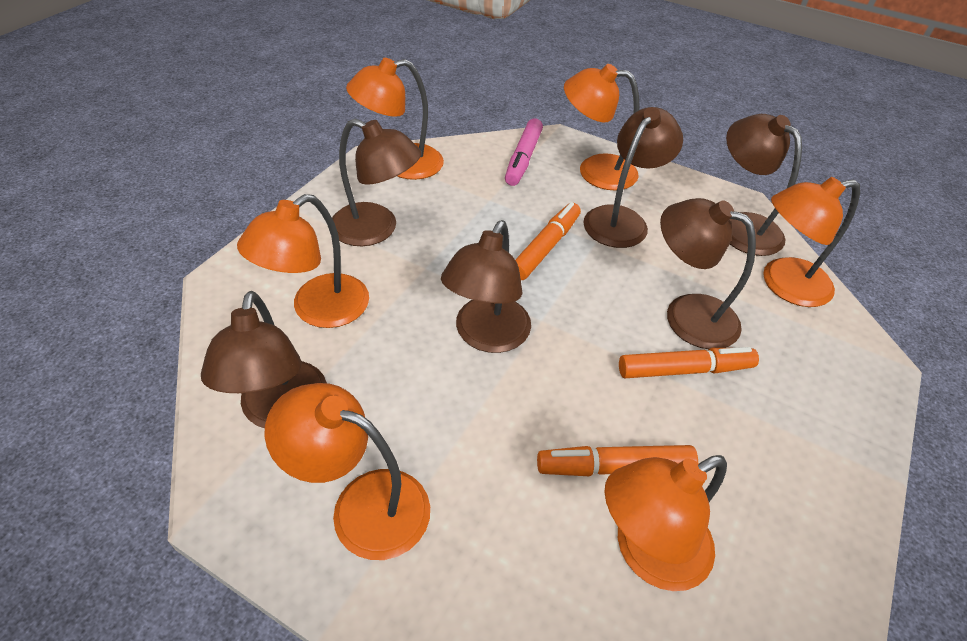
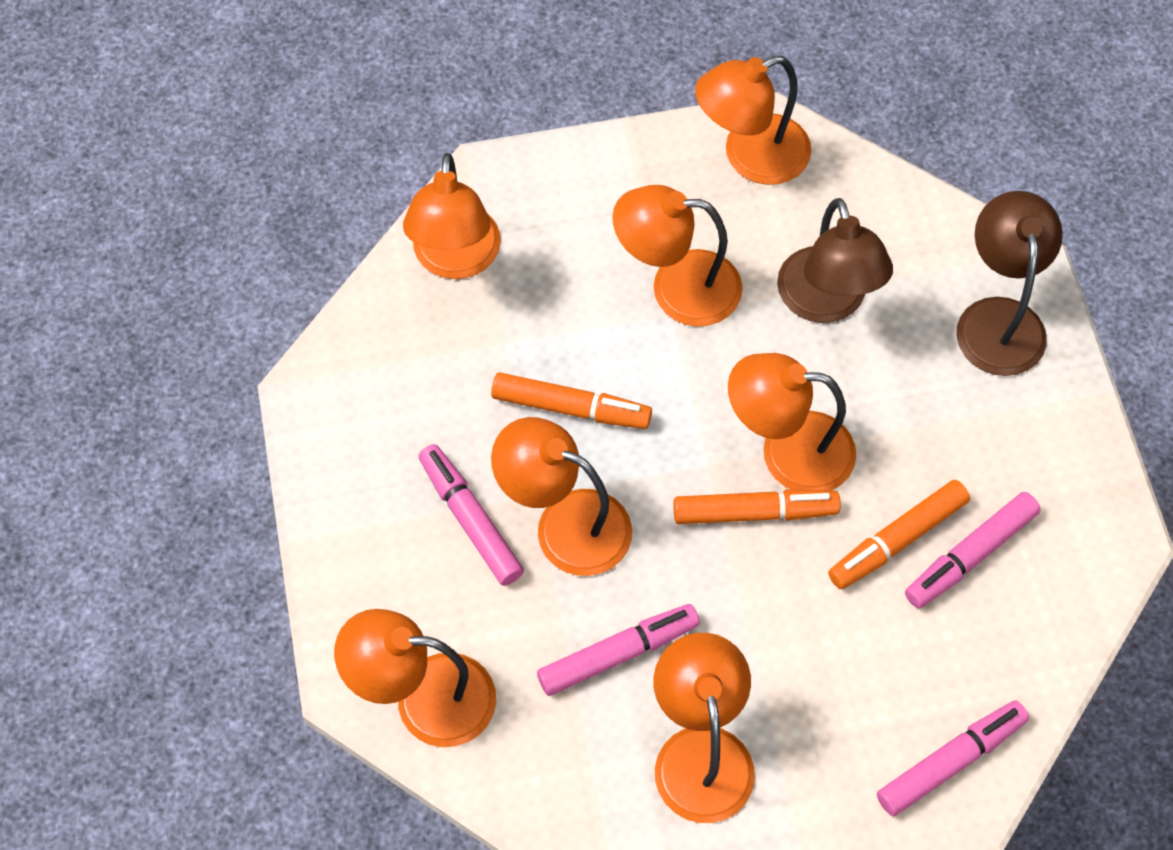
brown lamp: 6 -> 2
orange lamp: 6 -> 7
pink marker: 1 -> 4

